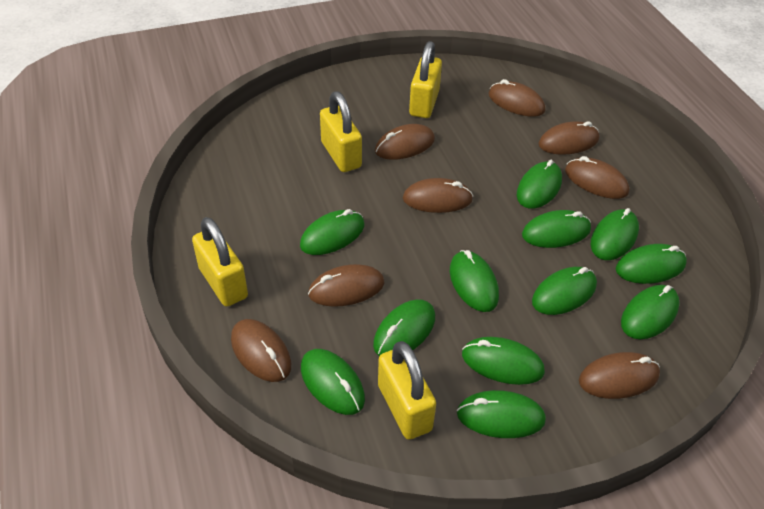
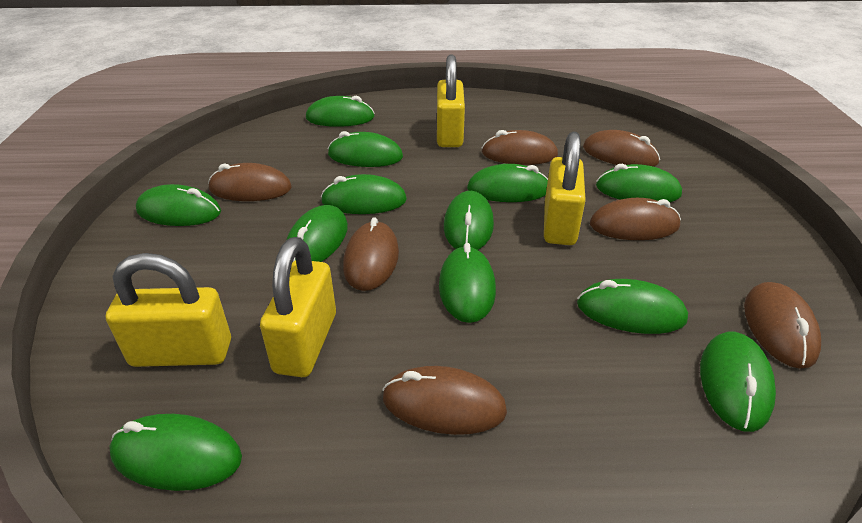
brown mouse: 8 -> 7

